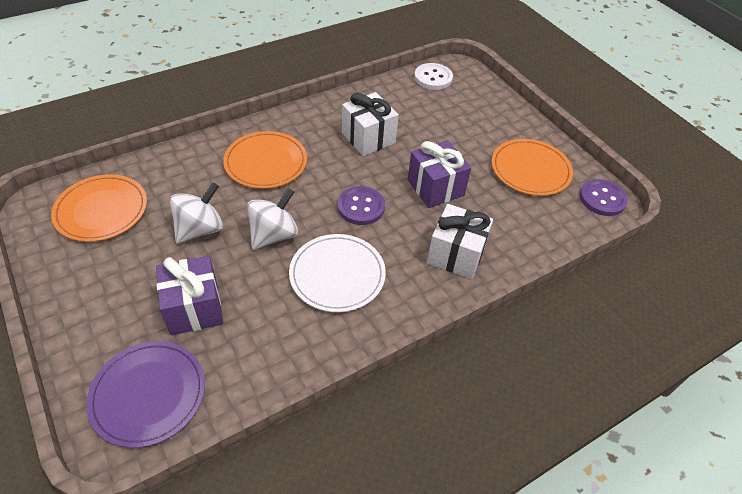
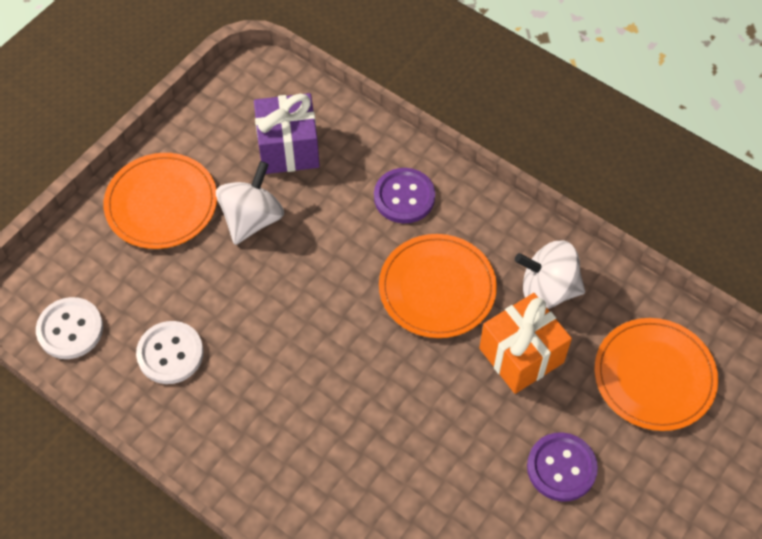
orange gift: 0 -> 1
purple gift: 2 -> 1
purple plate: 1 -> 0
white button: 1 -> 2
white gift: 2 -> 0
white plate: 1 -> 0

